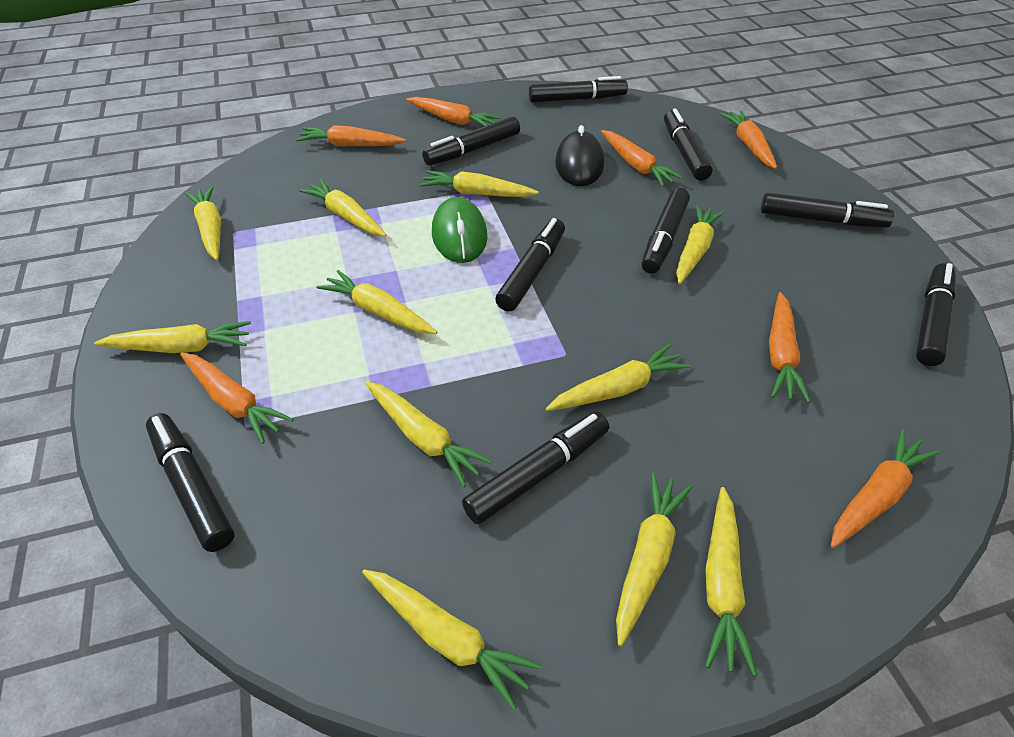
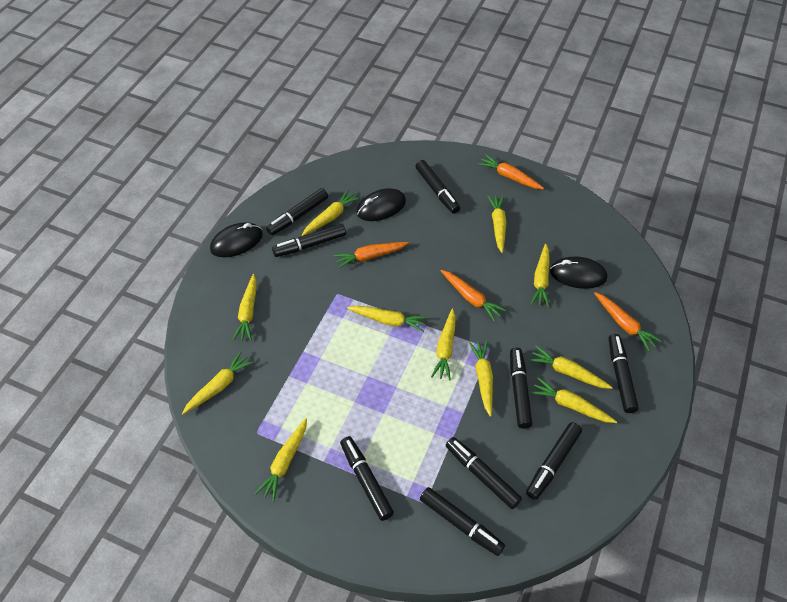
black mouse: 1 -> 3
green mouse: 1 -> 0
orange carrot: 7 -> 4

